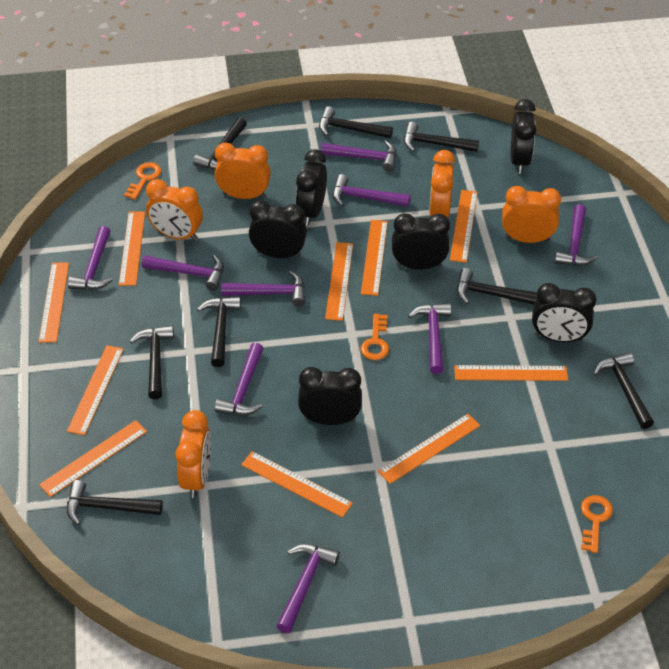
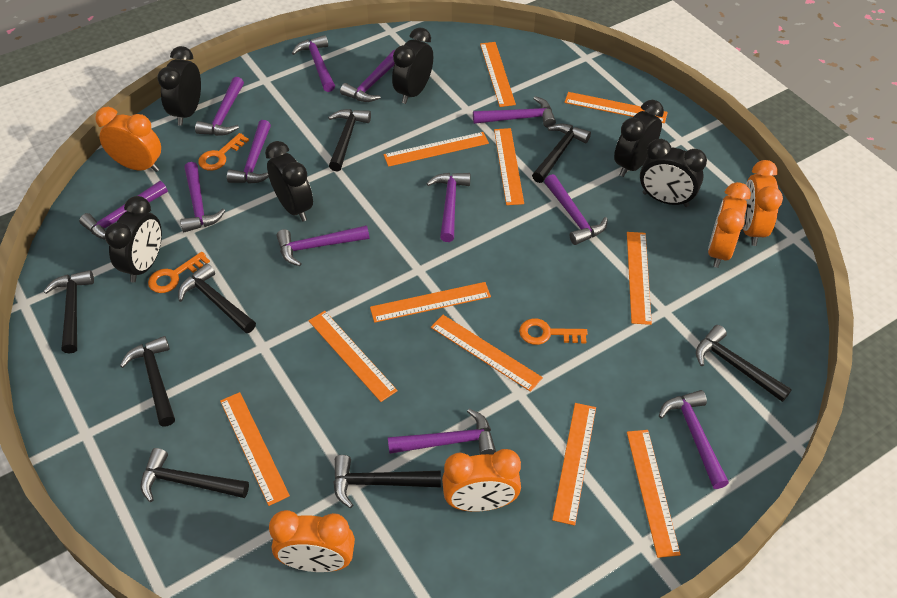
orange ruler: 10 -> 11
purple hammer: 9 -> 12

